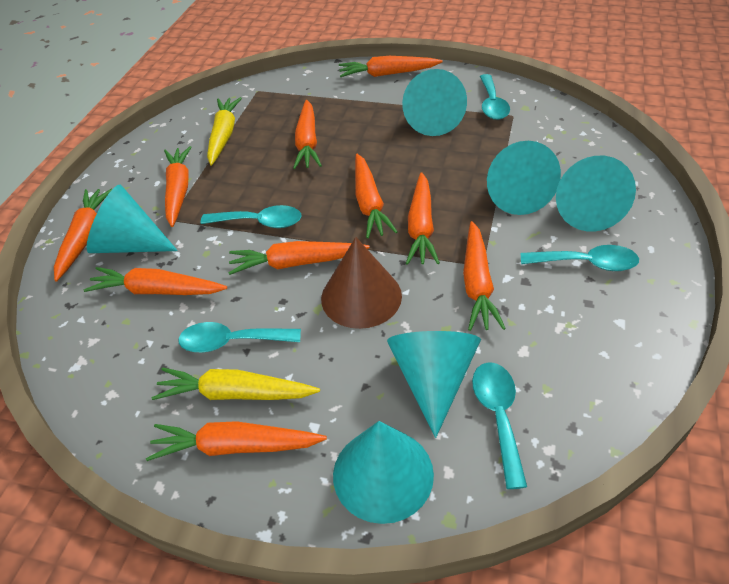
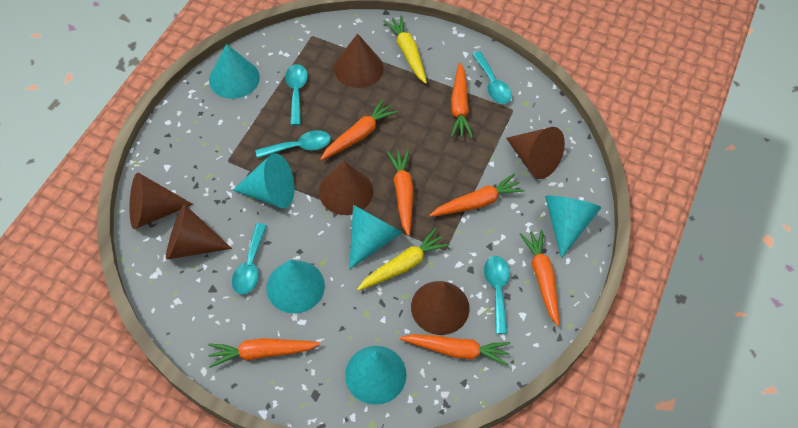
brown cone: 1 -> 6
orange carrot: 10 -> 7

